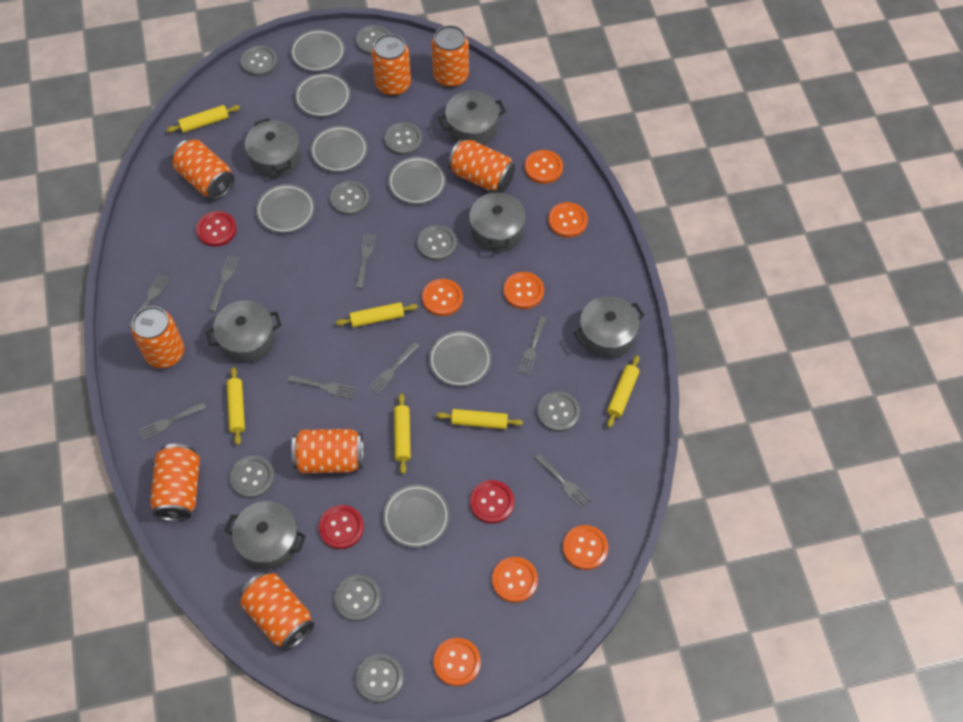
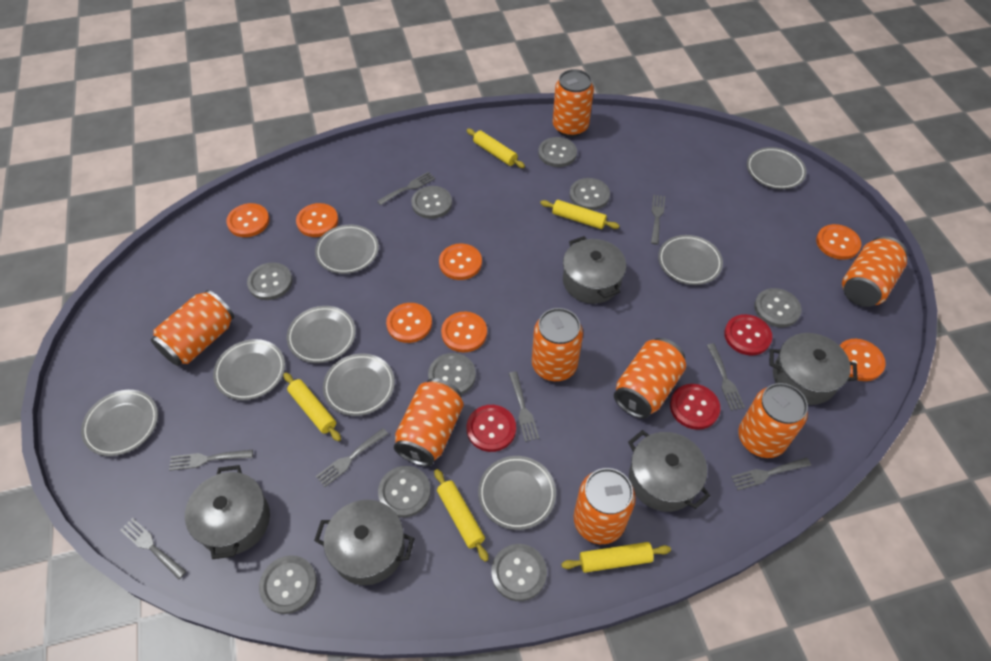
grey plate: 7 -> 8
grey pot: 6 -> 5
yellow rolling pin: 6 -> 5

